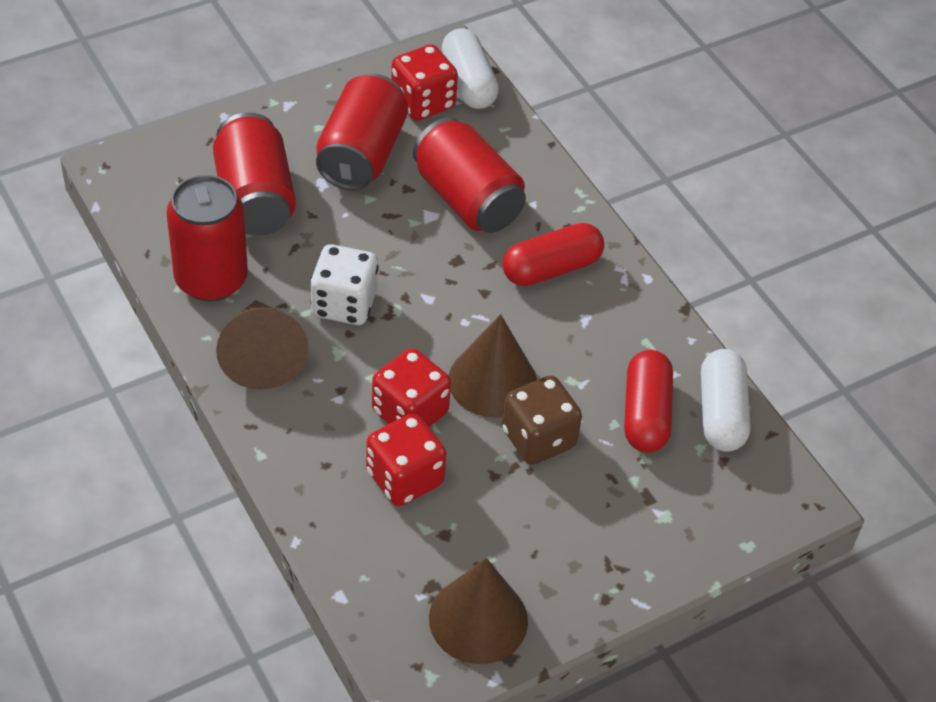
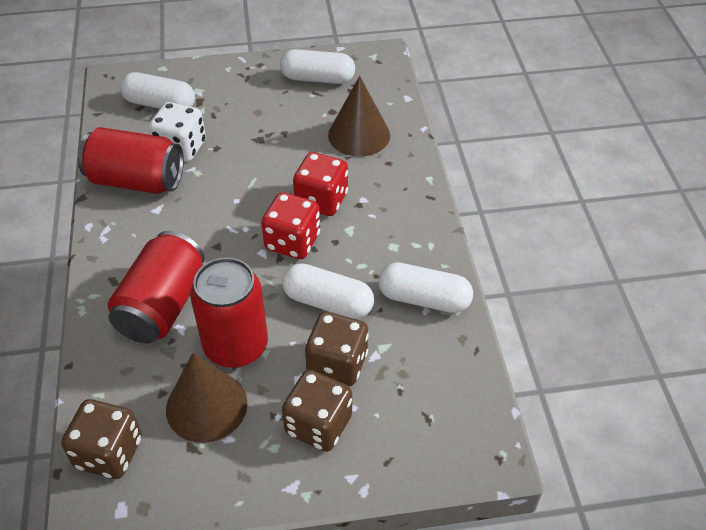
brown cone: 3 -> 2
brown dice: 1 -> 3
red can: 4 -> 3
red capsule: 2 -> 0
red dice: 3 -> 2
white capsule: 2 -> 4

